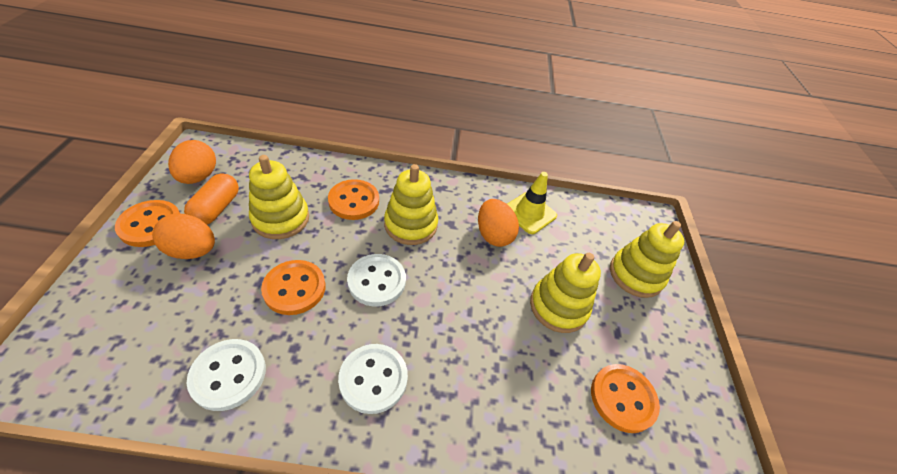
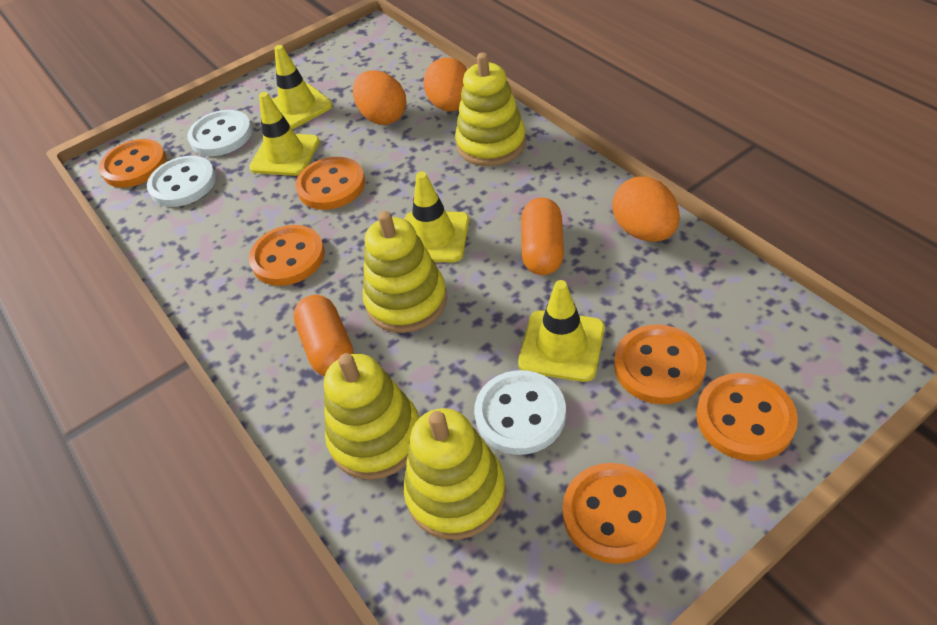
orange button: 4 -> 6
orange capsule: 1 -> 2
yellow traffic cone: 1 -> 4

